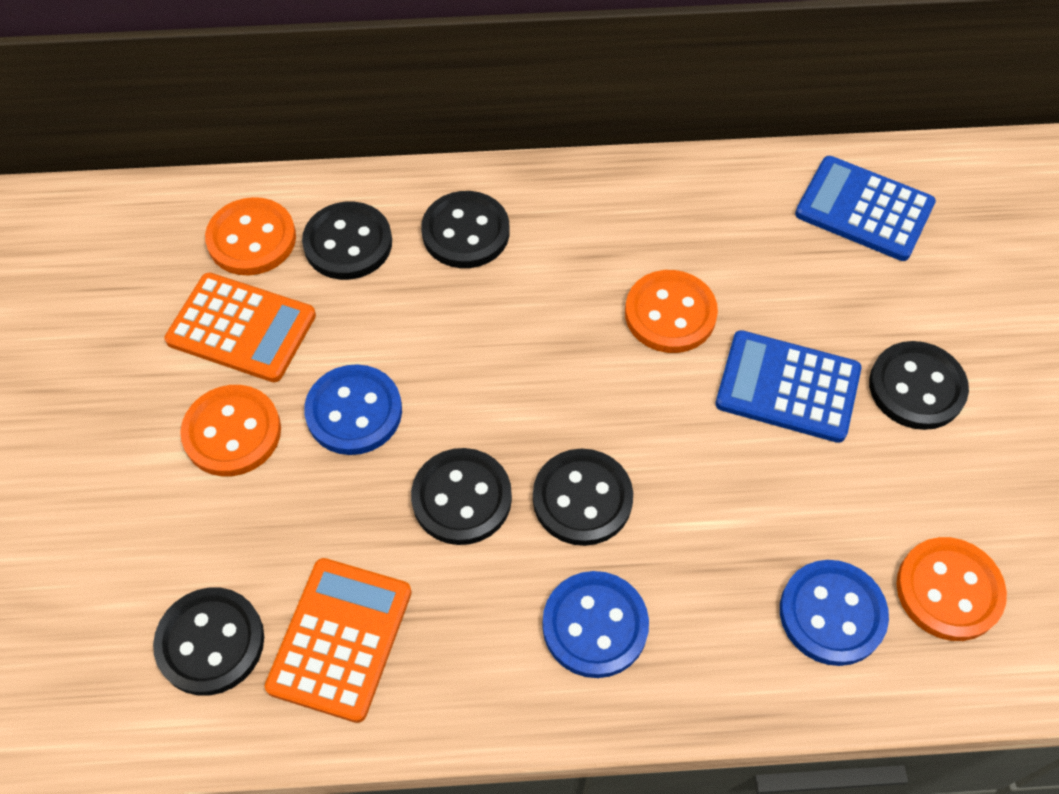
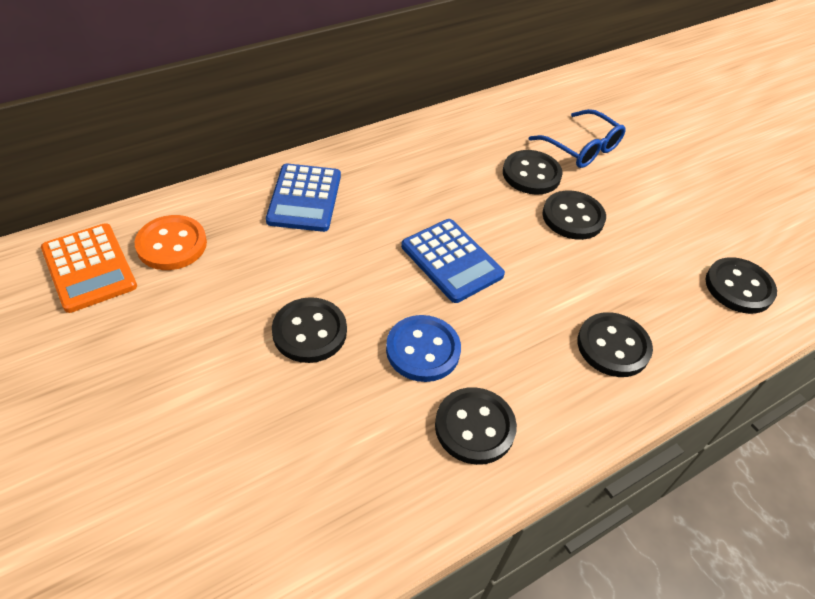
blue button: 3 -> 1
blue glasses: 0 -> 1
orange button: 4 -> 1
orange calculator: 2 -> 1

